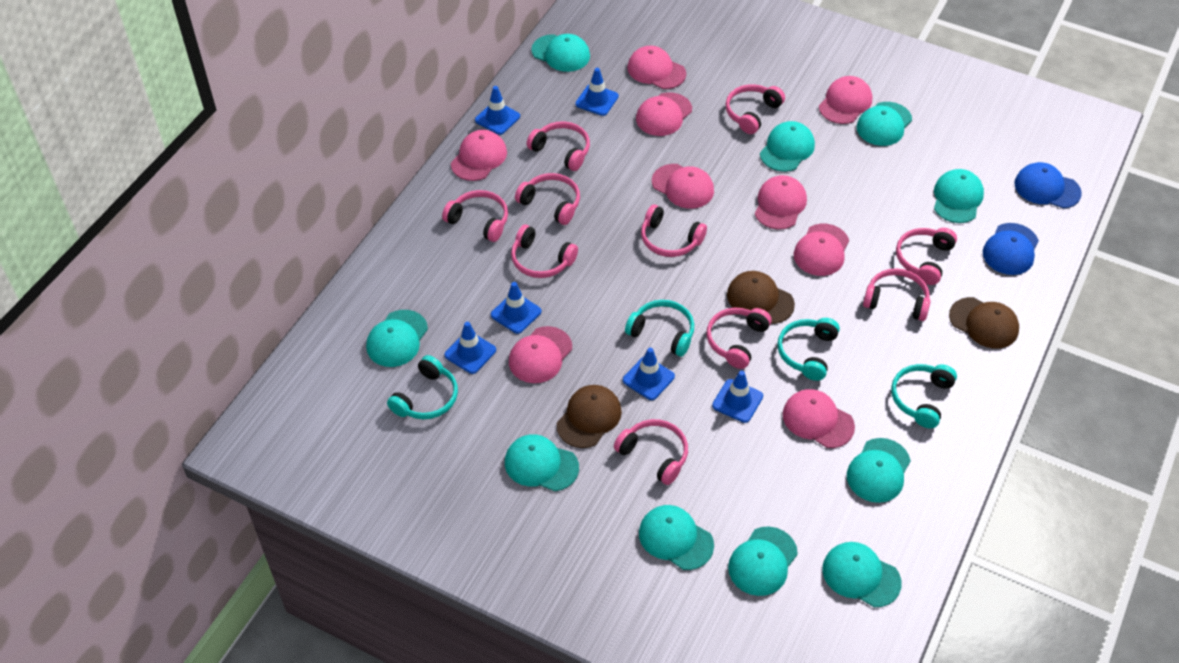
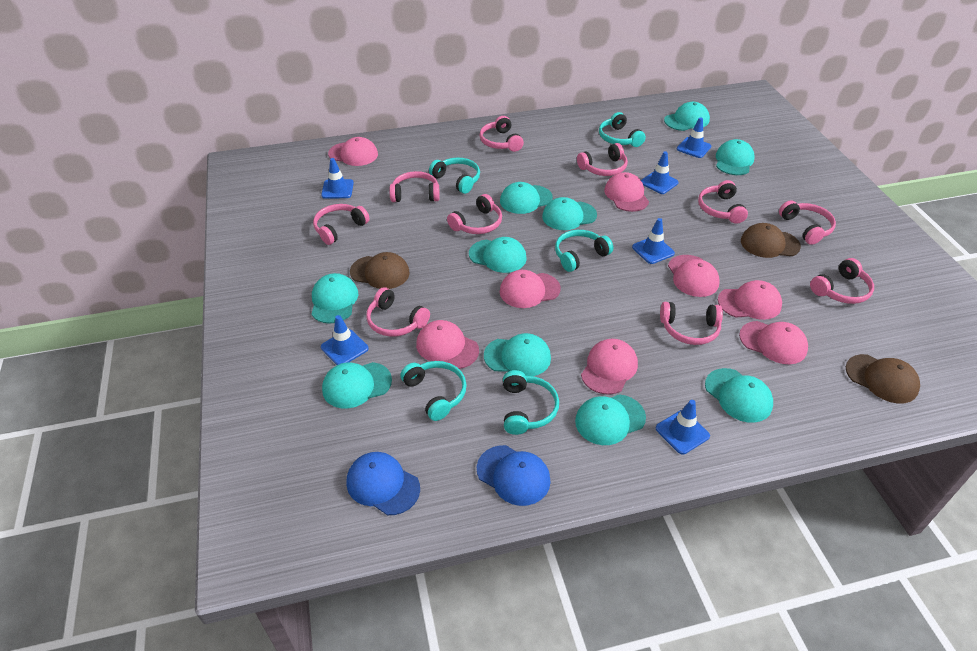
pink cap: 9 -> 8
turquoise headphones: 4 -> 5

